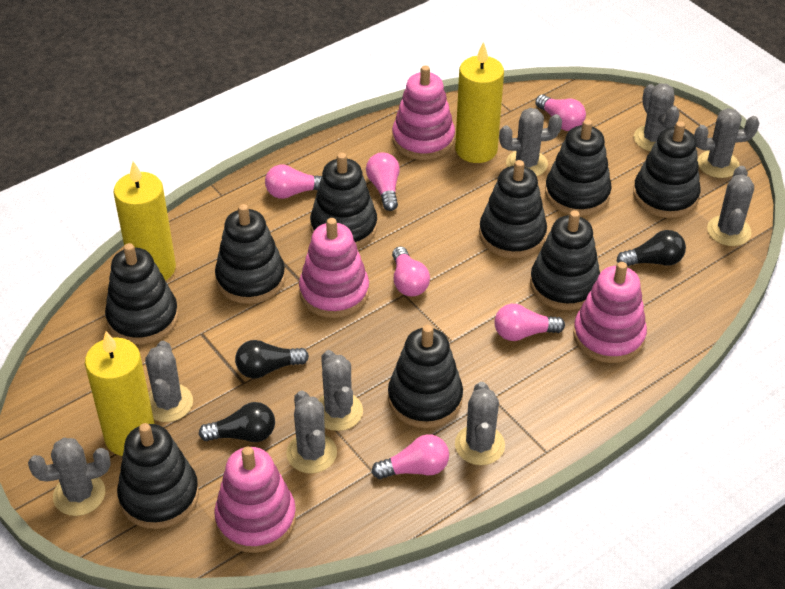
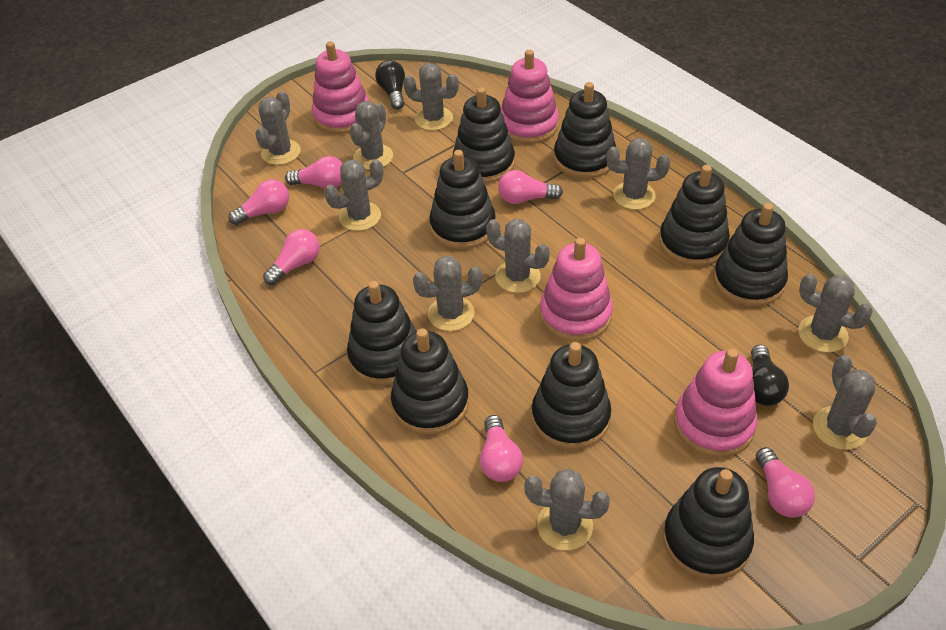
black light bulb: 3 -> 2
grey cactus: 9 -> 10
yellow candle: 3 -> 0

